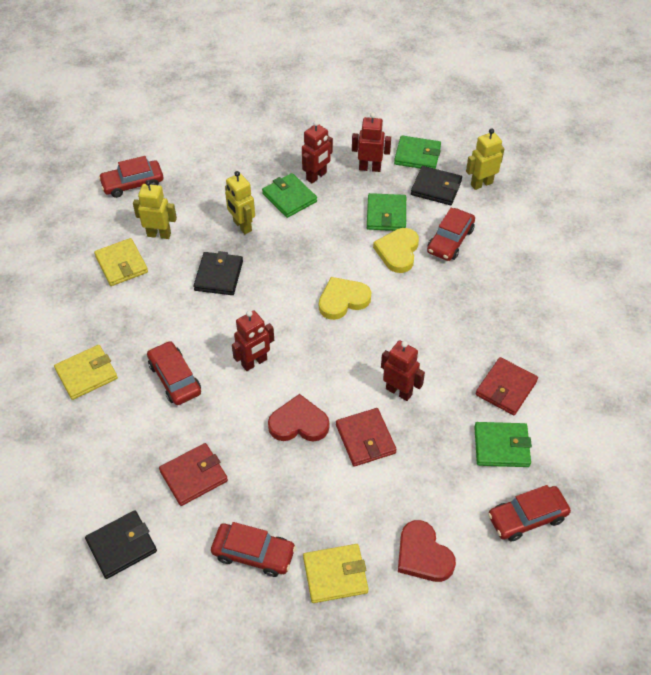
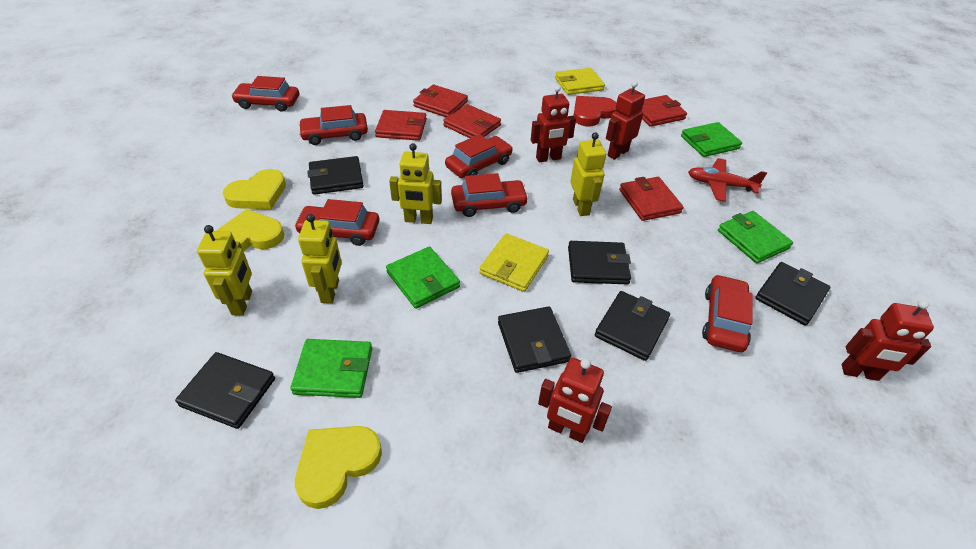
black wallet: 3 -> 6
red car: 5 -> 6
red heart: 2 -> 1
red plane: 0 -> 1
red wallet: 3 -> 5
yellow heart: 2 -> 3
yellow robot: 3 -> 4
yellow wallet: 3 -> 2

